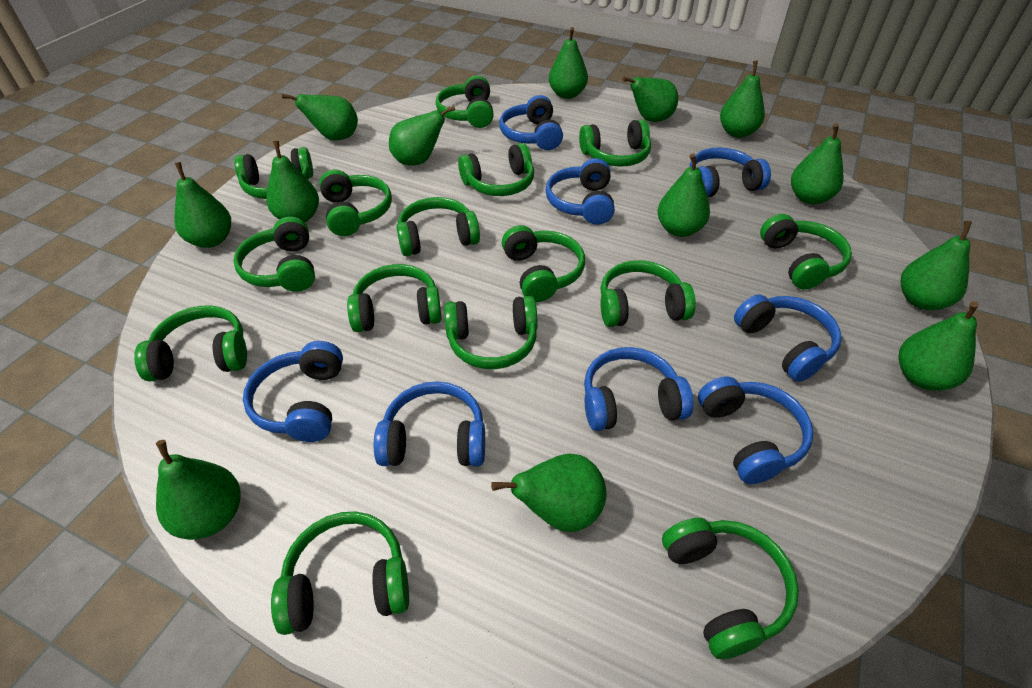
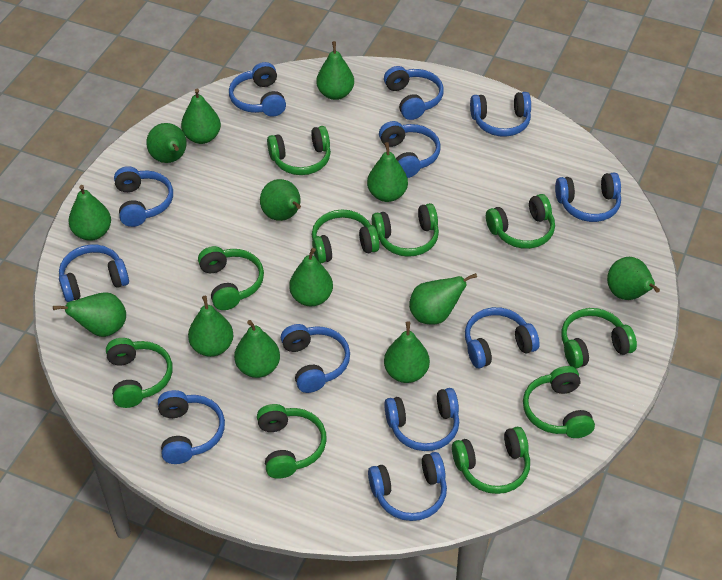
blue headphones: 8 -> 12
green headphones: 15 -> 10

